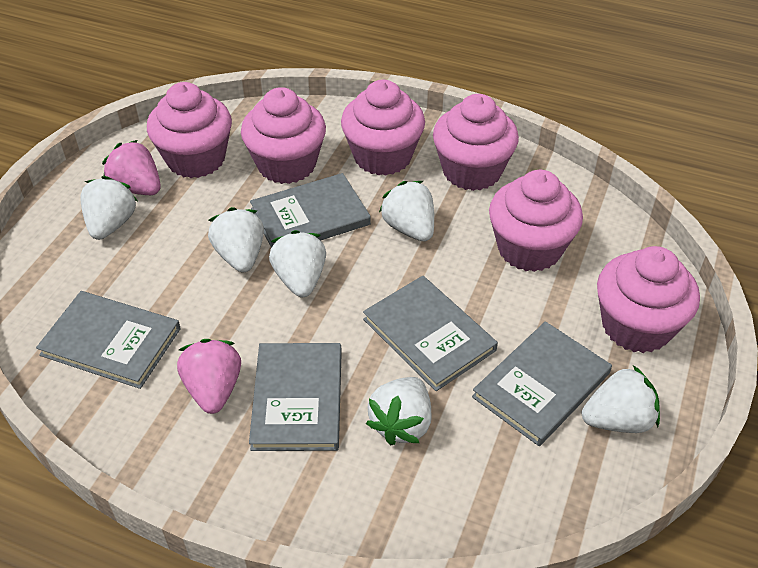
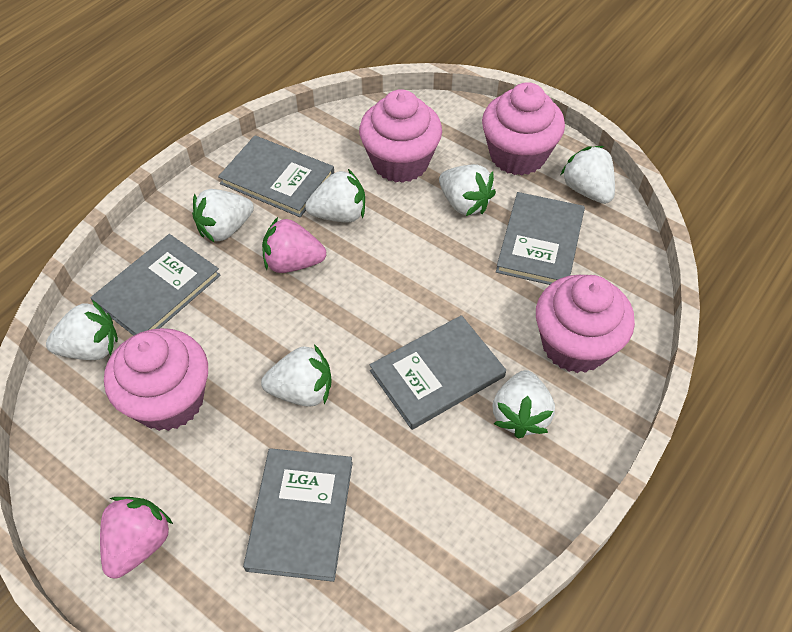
pink cupcake: 6 -> 4
white strawberry: 6 -> 7

